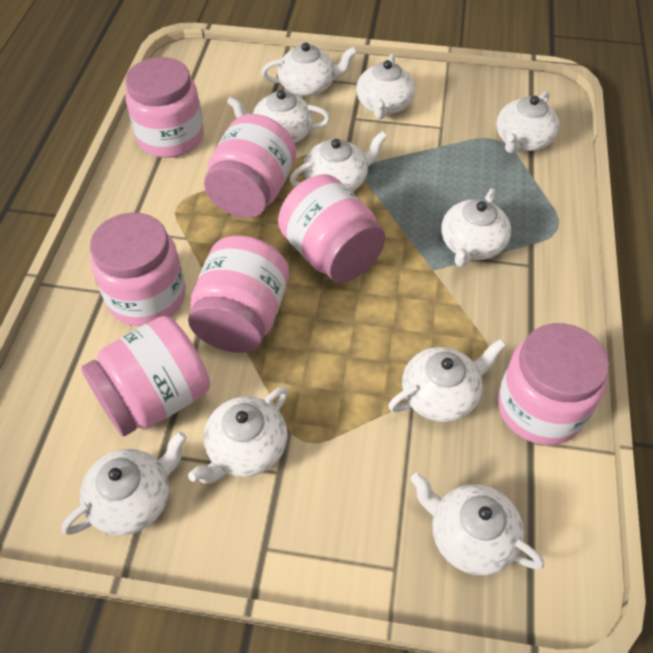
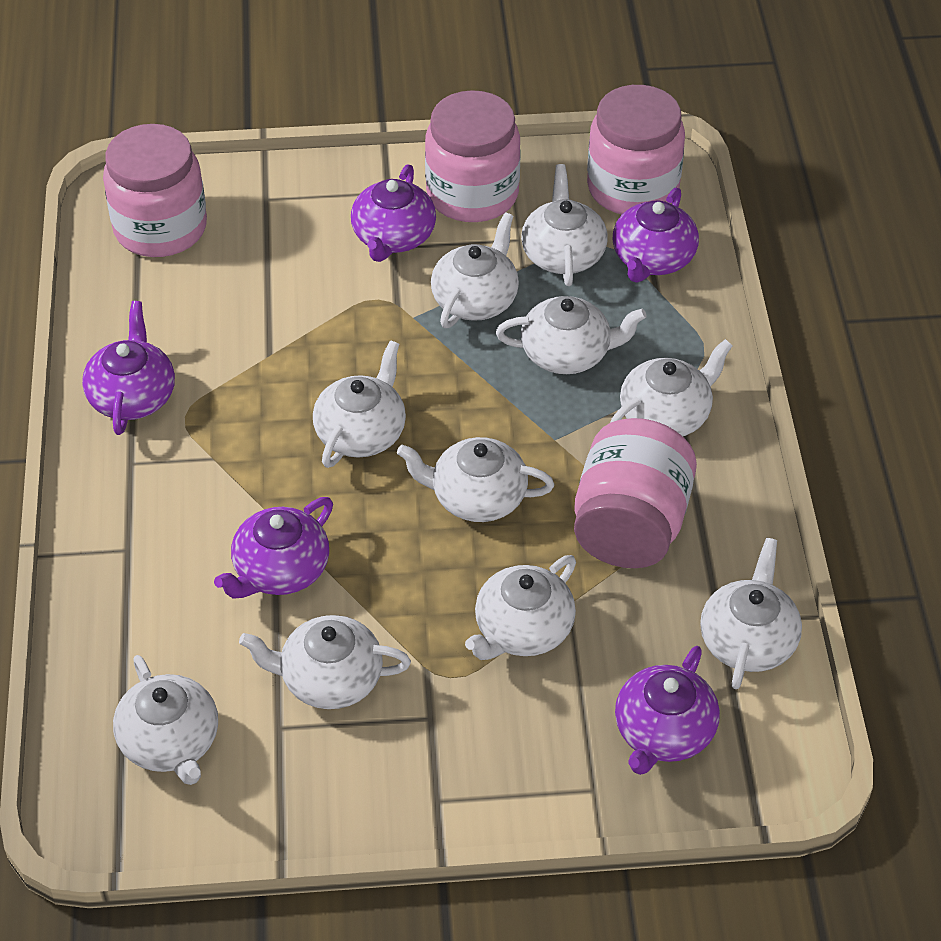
pink jar: 7 -> 4
purple teapot: 0 -> 5

